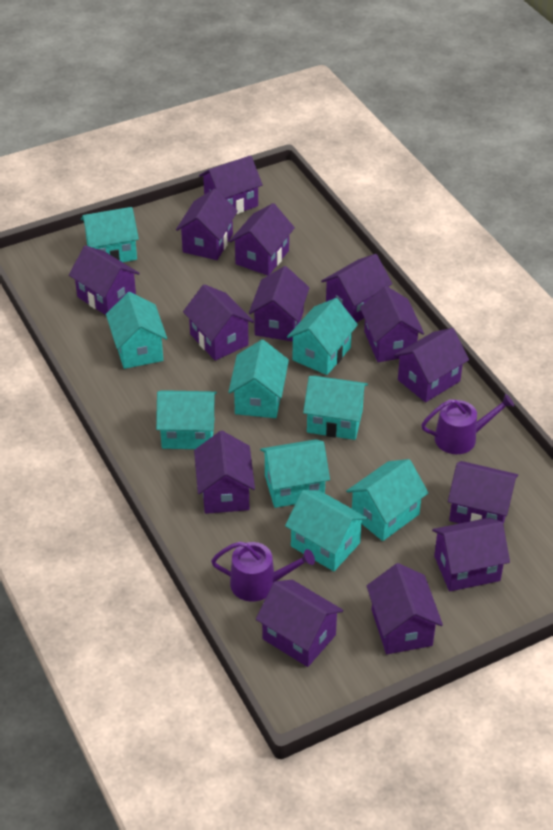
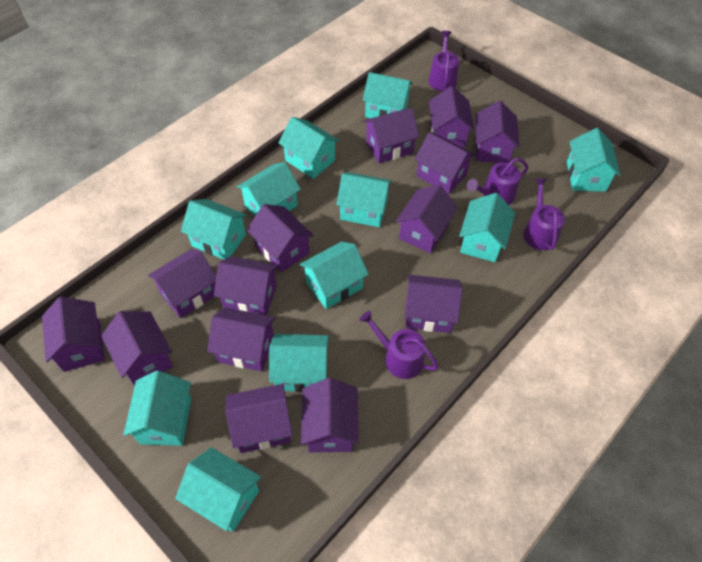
purple watering can: 2 -> 4
turquoise house: 9 -> 11

